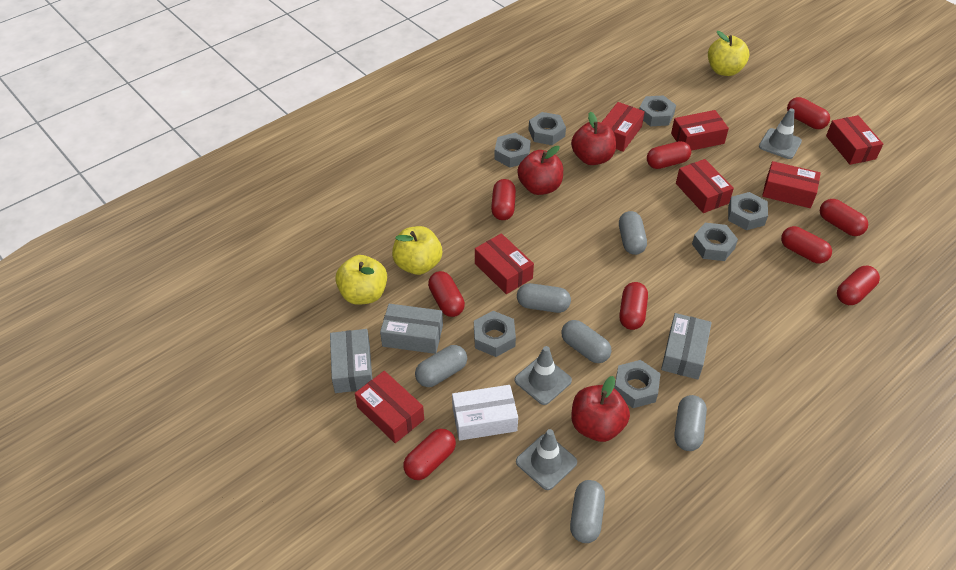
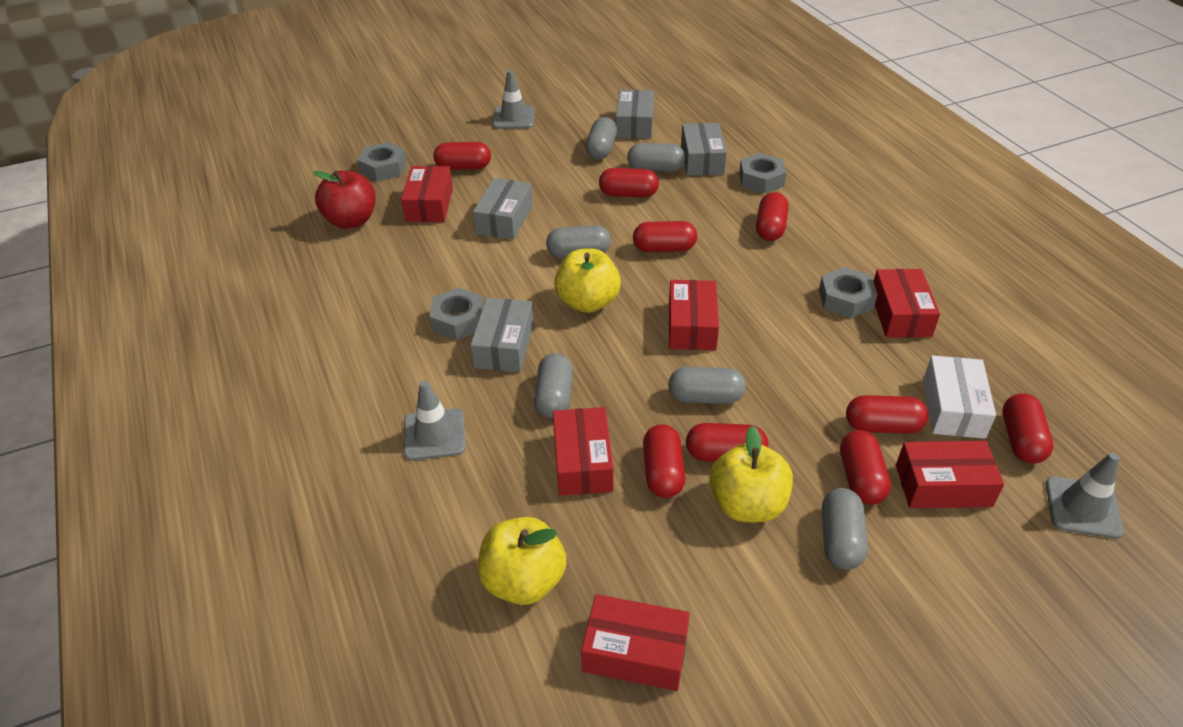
grey box: 3 -> 4
grey nut: 7 -> 4
red apple: 3 -> 1
red box: 7 -> 6

